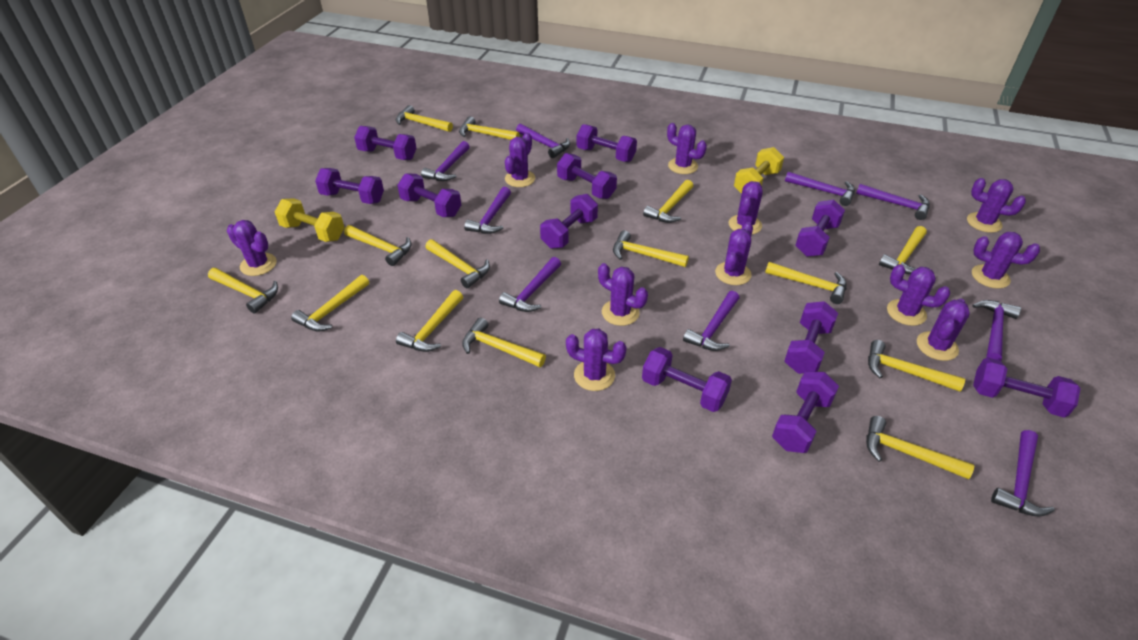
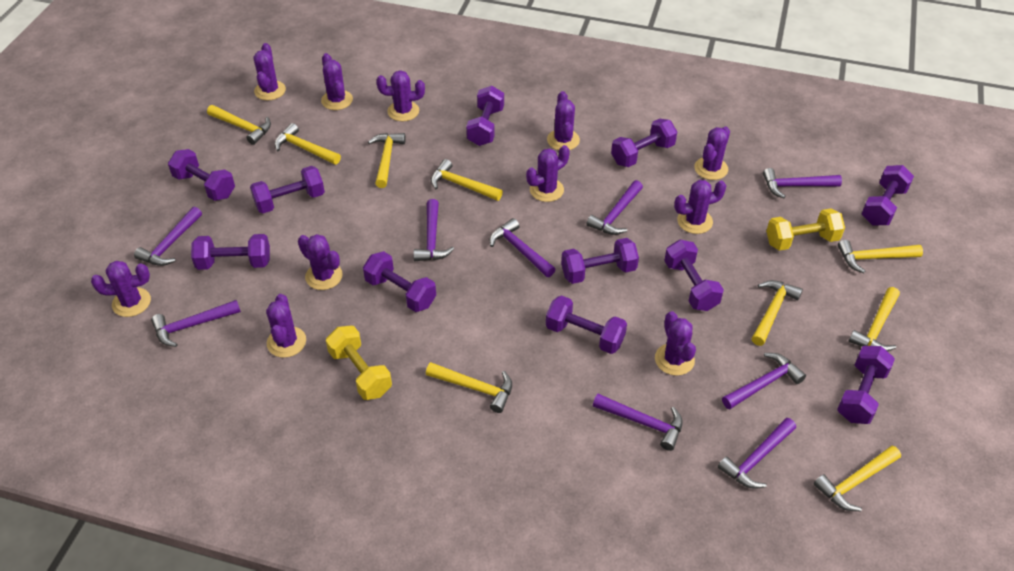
yellow hammer: 14 -> 9

